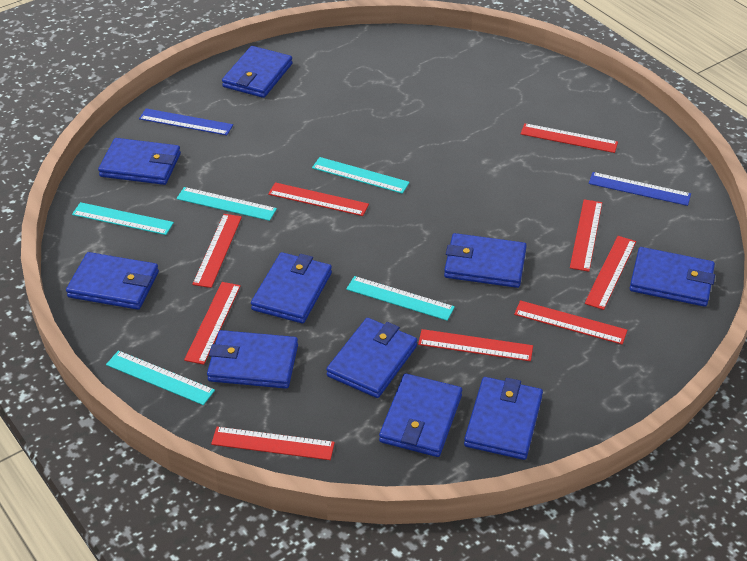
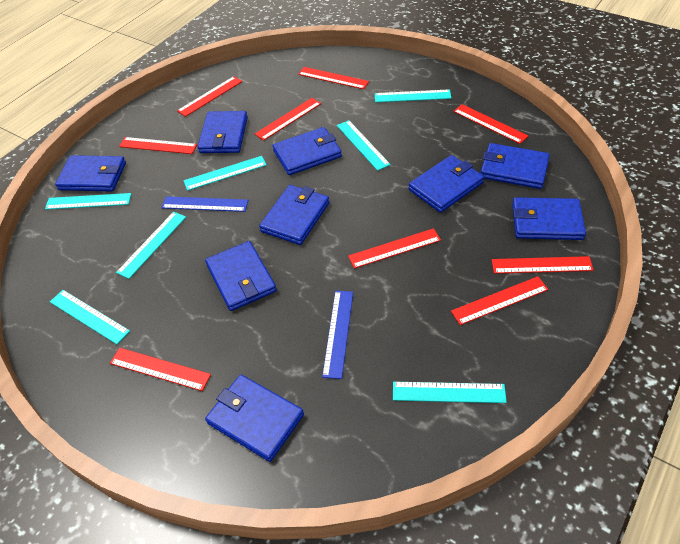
blue wallet: 10 -> 9
turquoise ruler: 5 -> 7

